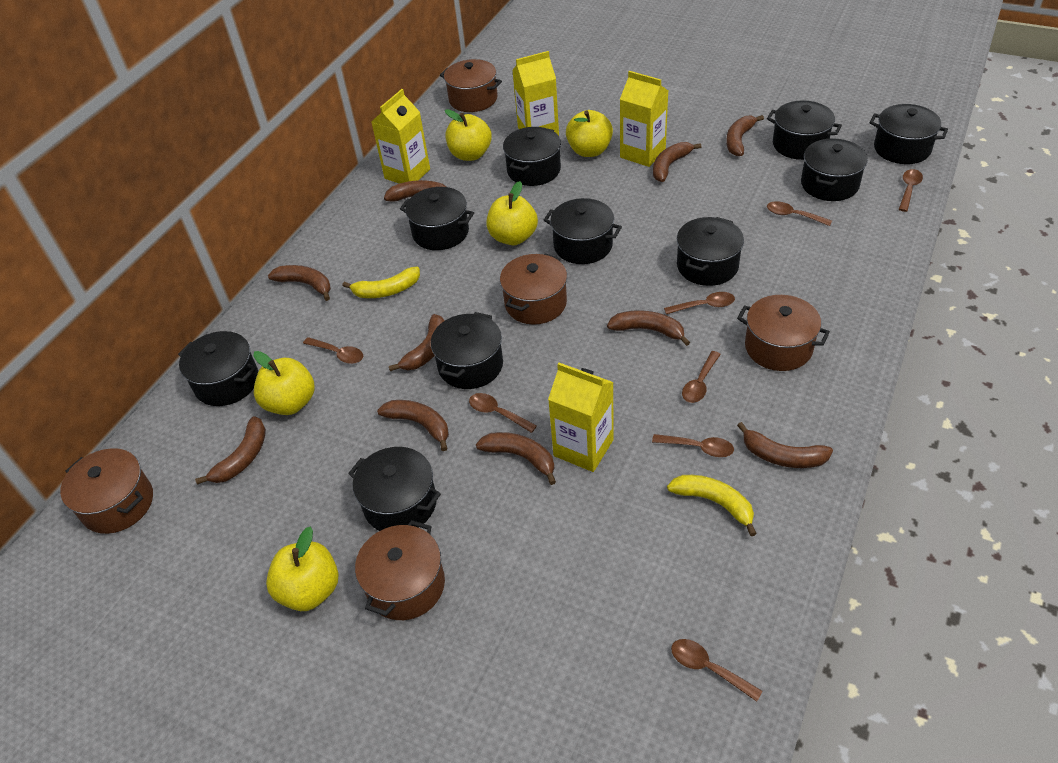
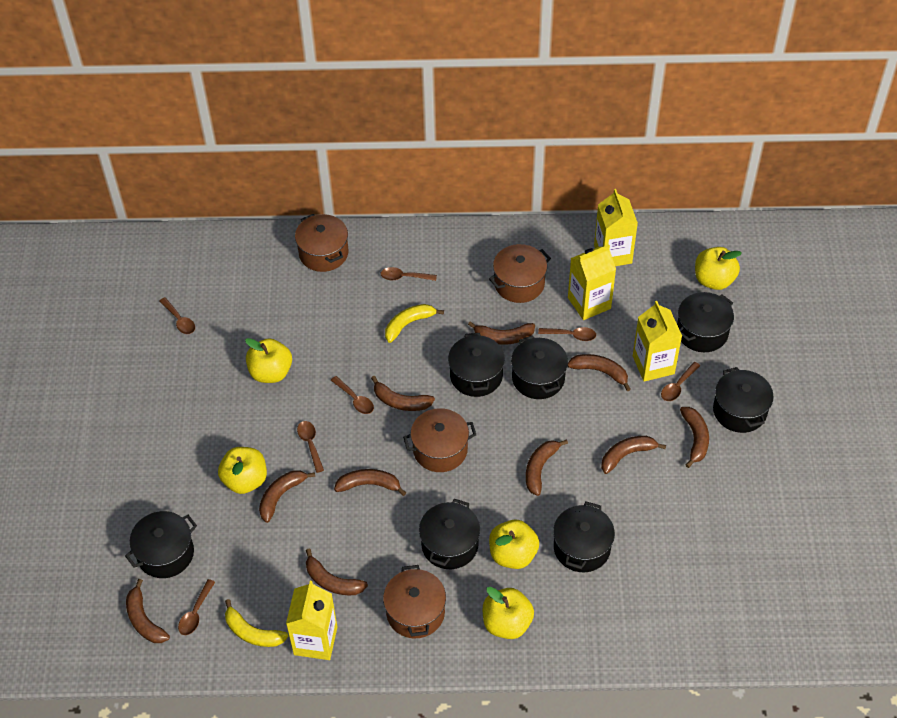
black pot: 10 -> 7
brown pot: 5 -> 4
brown spoon: 8 -> 7

